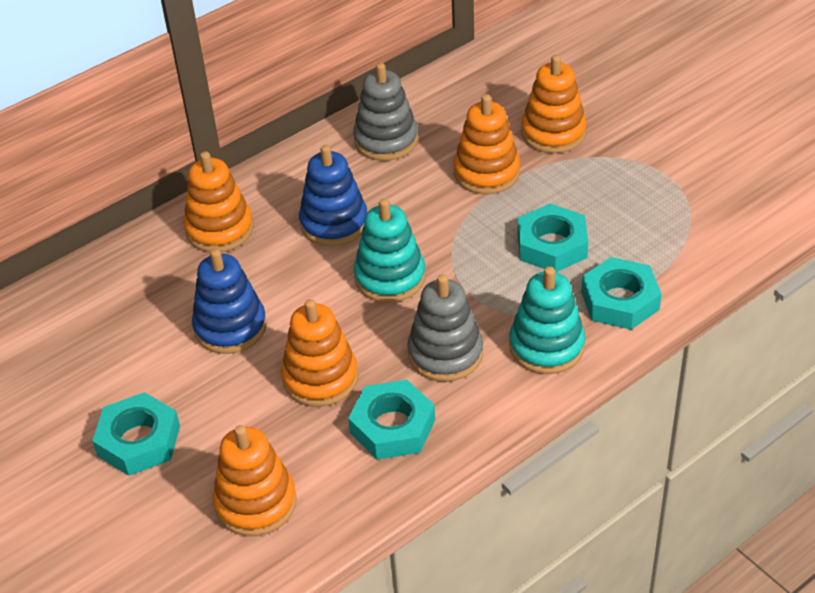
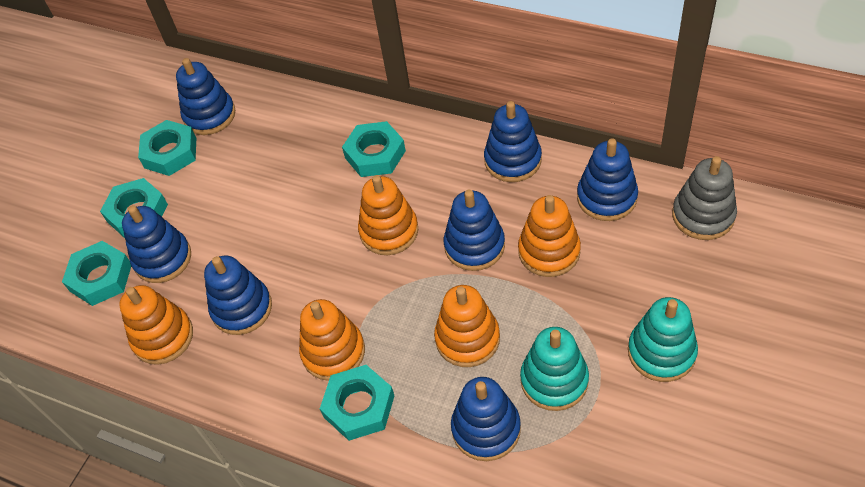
blue stacking toy: 2 -> 7
grey stacking toy: 2 -> 1
turquoise nut: 4 -> 5

